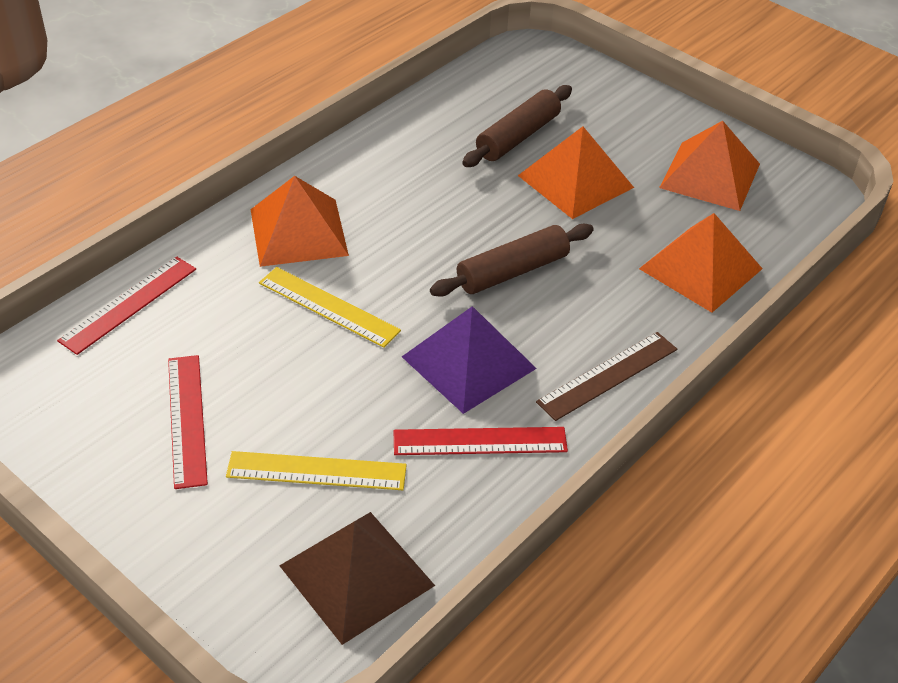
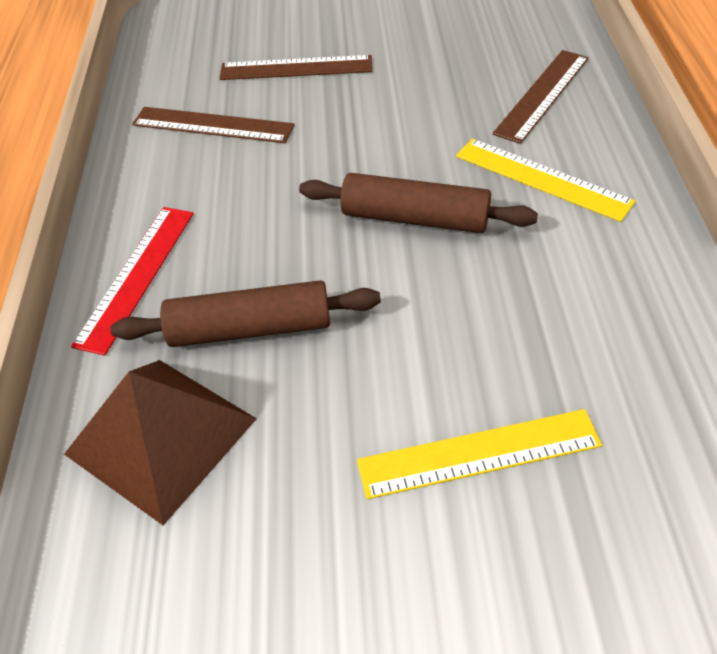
brown ruler: 1 -> 3
orange pyramid: 4 -> 0
purple pyramid: 1 -> 0
red ruler: 3 -> 1

